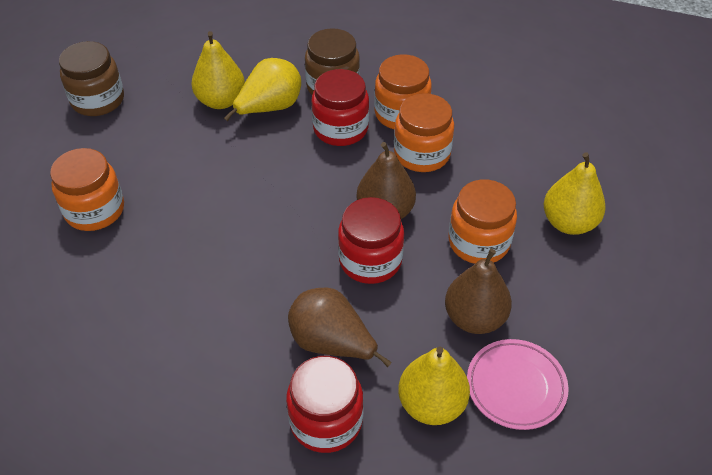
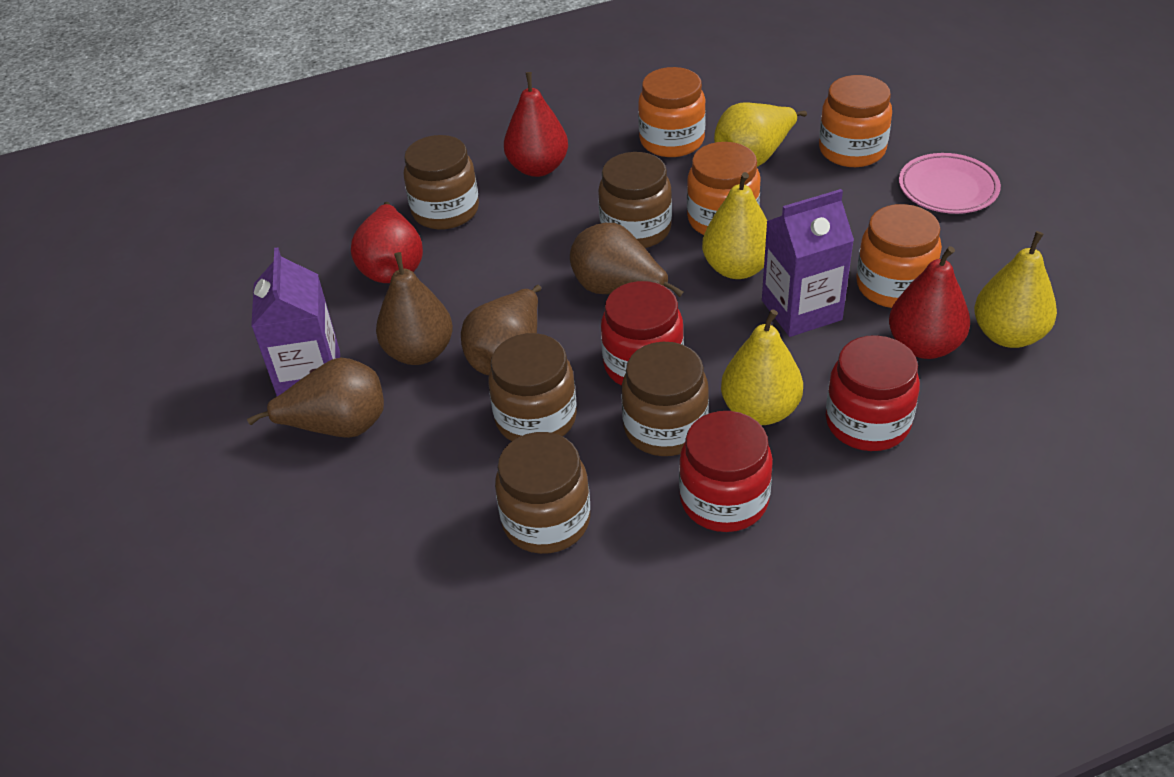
brown jar: 2 -> 5
brown pear: 3 -> 4
purple carton: 0 -> 2
red pear: 0 -> 3

